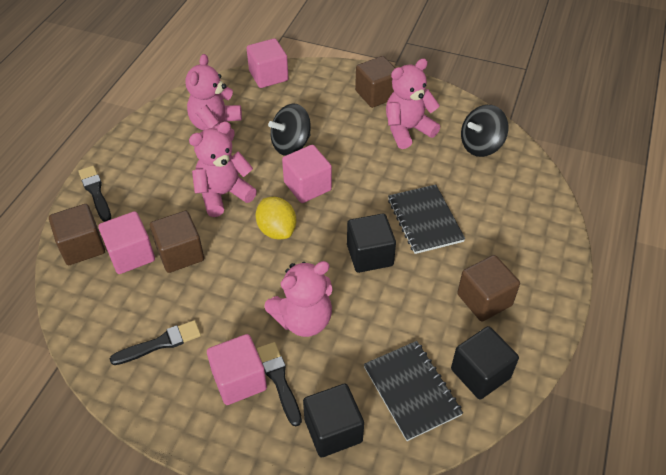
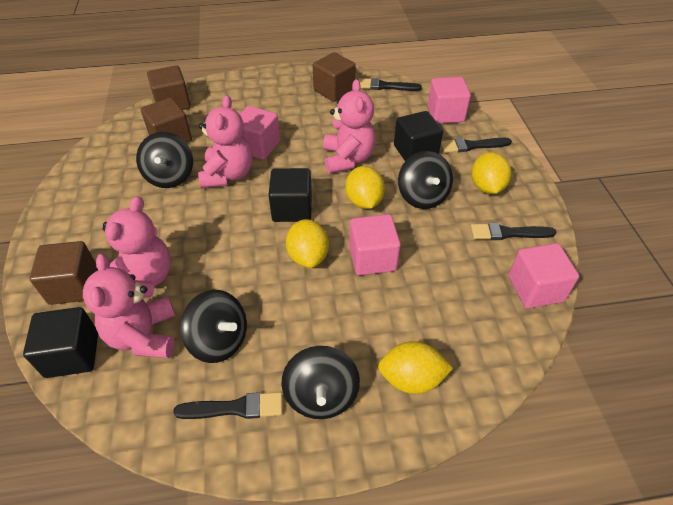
black brush: 3 -> 4
black notebook: 2 -> 0
black spinning top: 2 -> 4
yellow lemon: 1 -> 4

